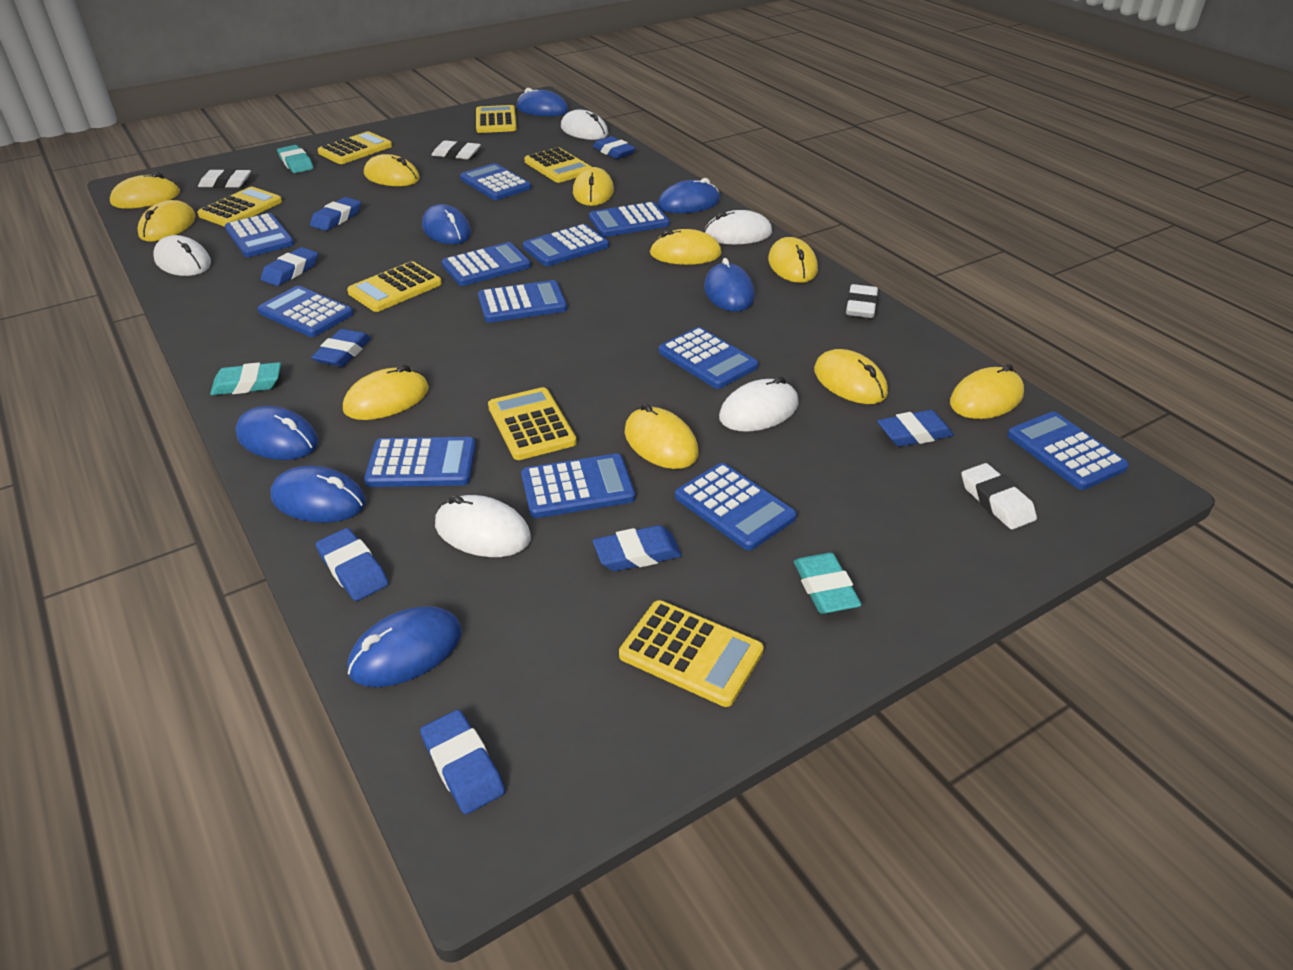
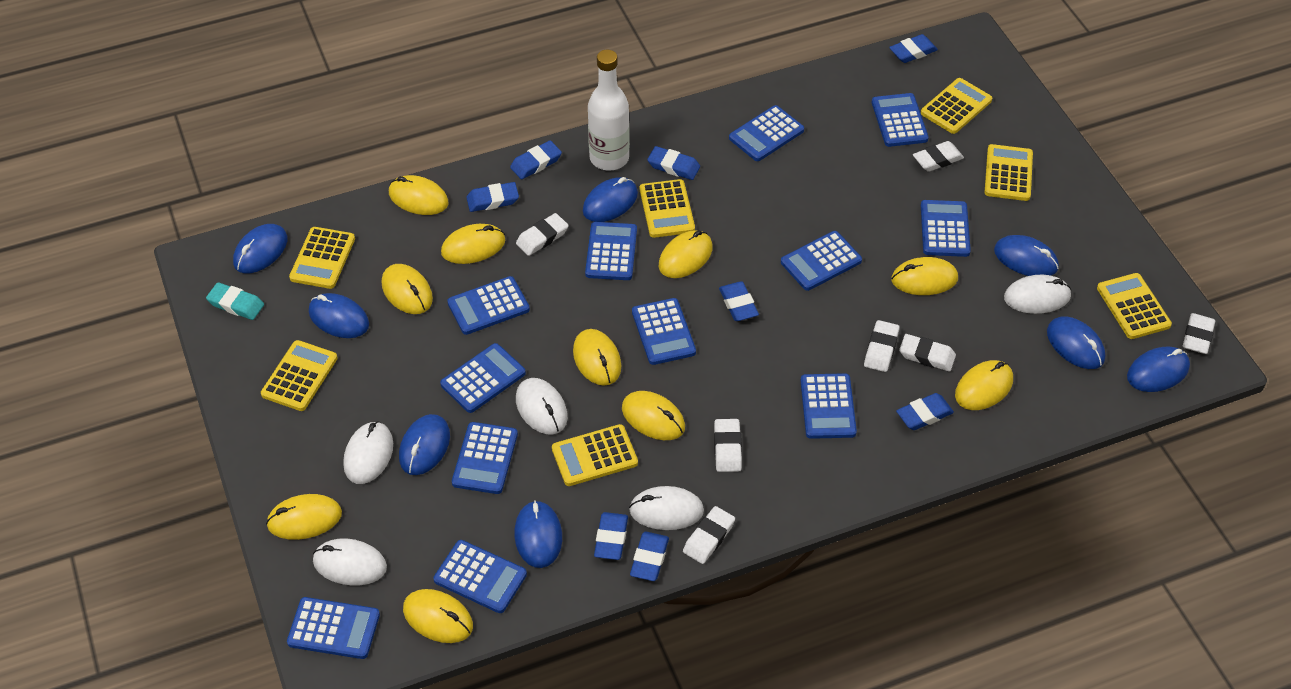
blue mouse: 7 -> 8
turquoise eraser: 3 -> 1
white bottle: 0 -> 1
white eraser: 4 -> 7

